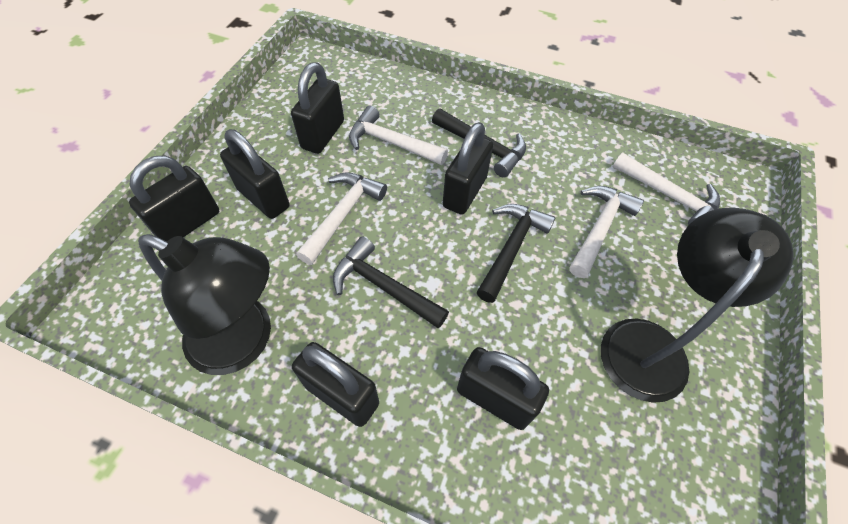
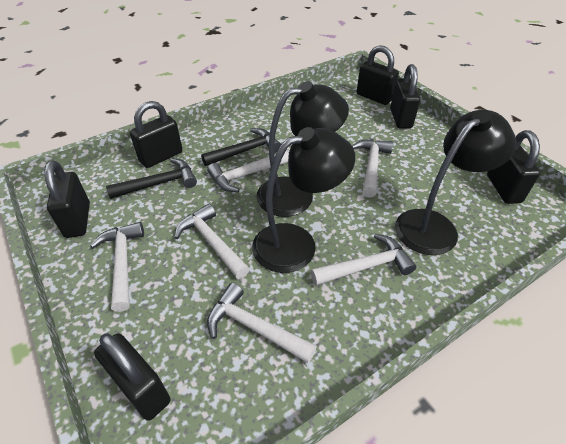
black hammer: 3 -> 2
black lamp: 2 -> 3
white hammer: 4 -> 6

